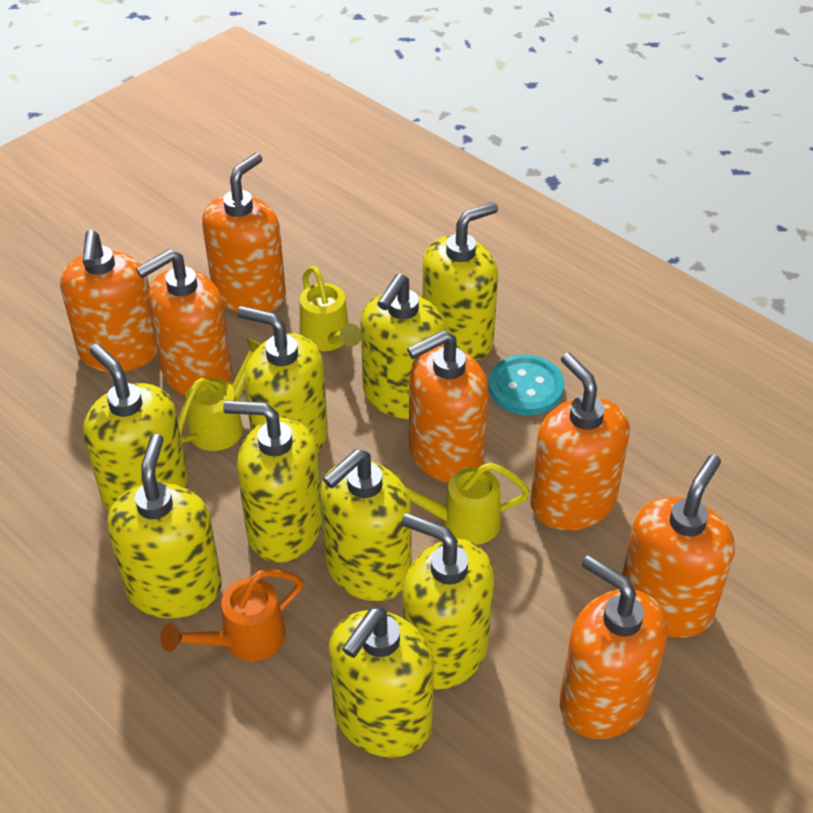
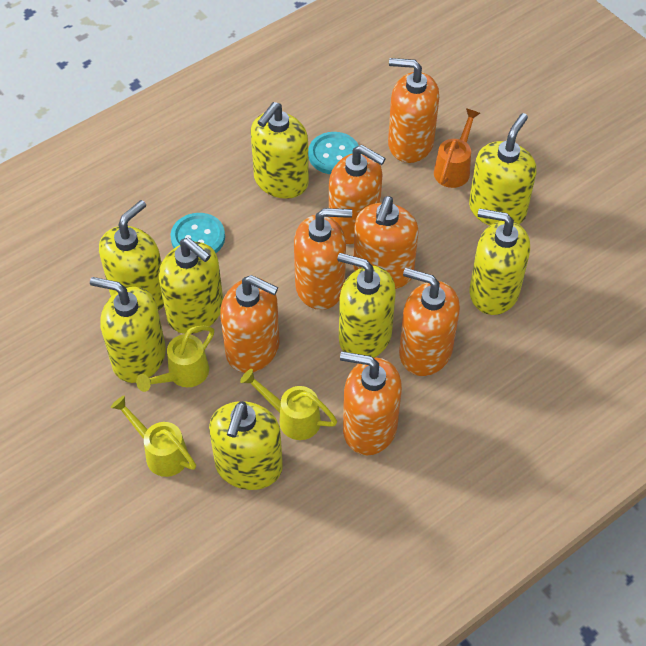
turquoise button: 1 -> 2
yellow soap dispenser: 9 -> 8

